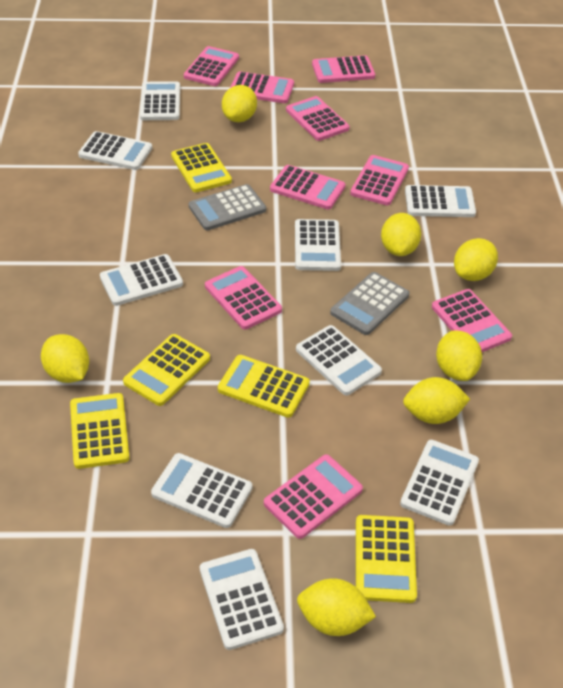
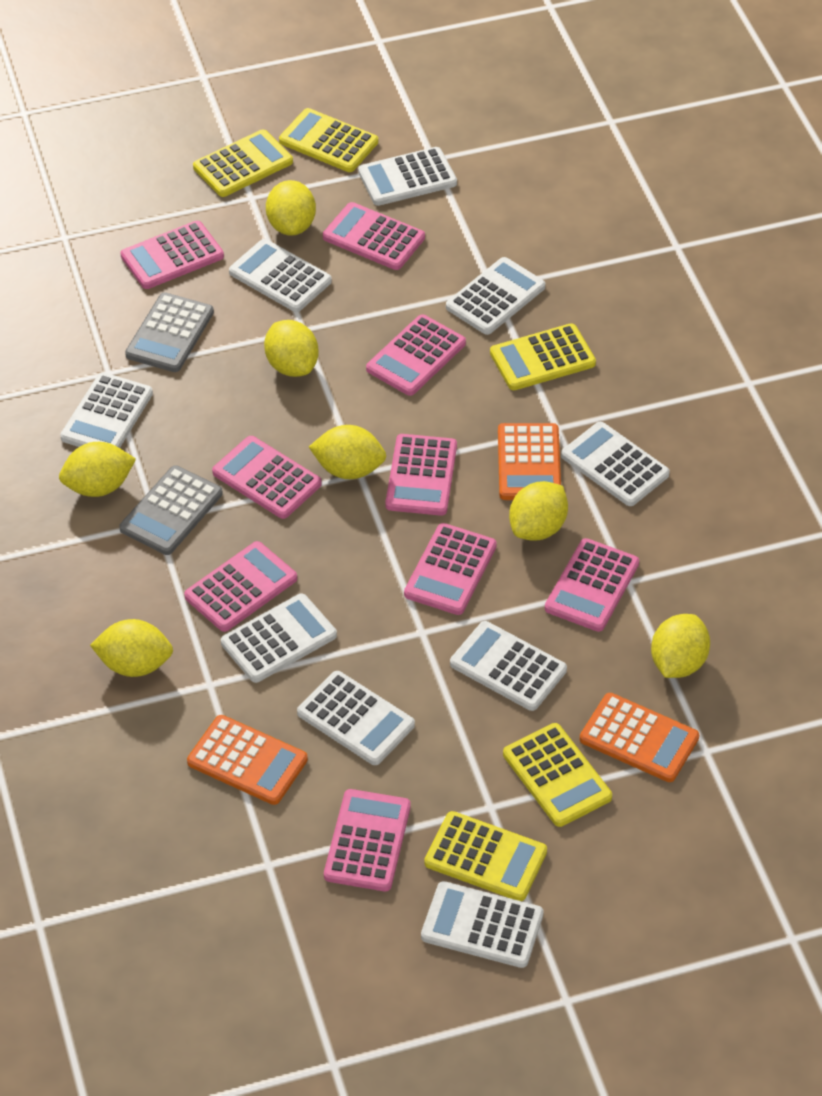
orange calculator: 0 -> 3

